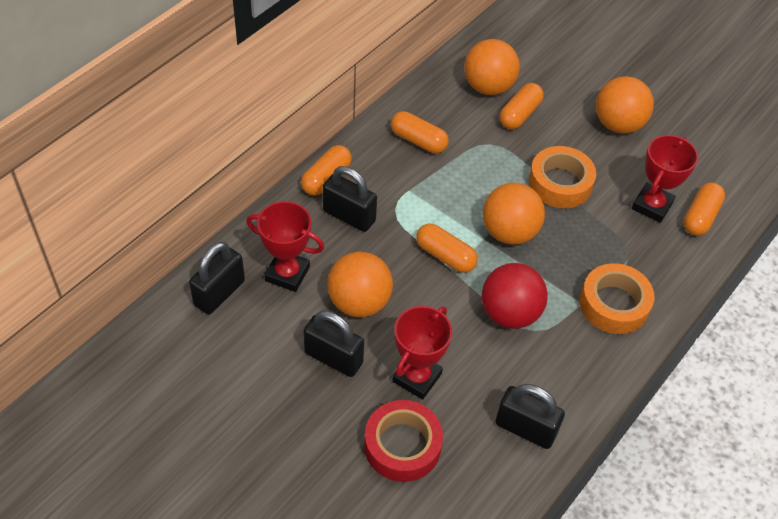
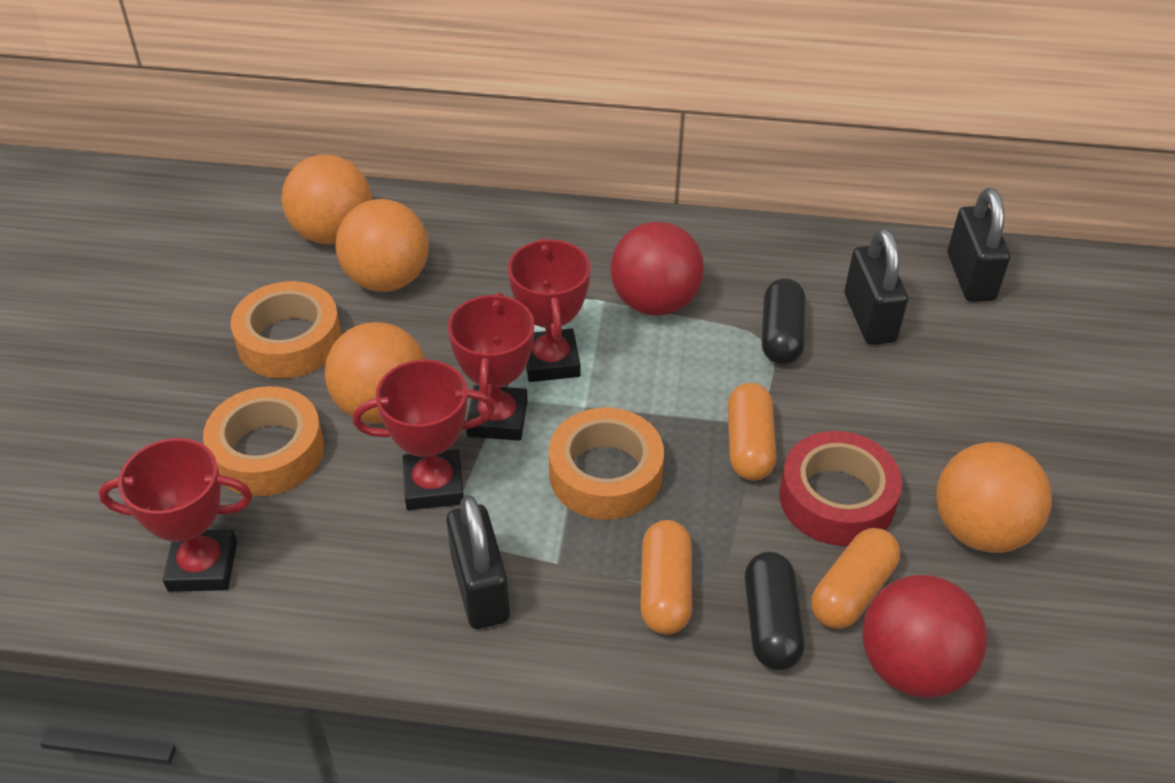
black capsule: 0 -> 2
black padlock: 4 -> 3
orange capsule: 5 -> 3
orange tape: 2 -> 3
red ball: 1 -> 2
red trophy: 3 -> 4

